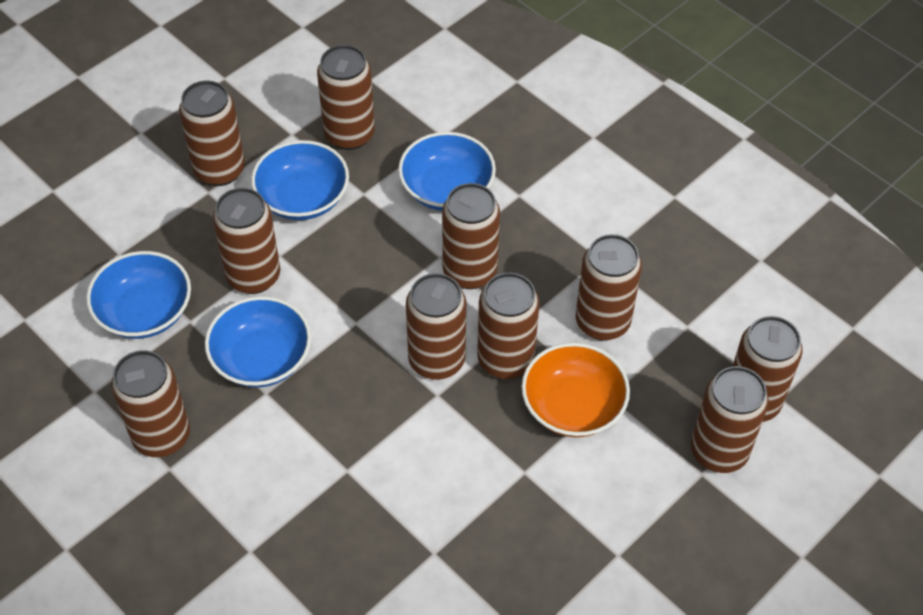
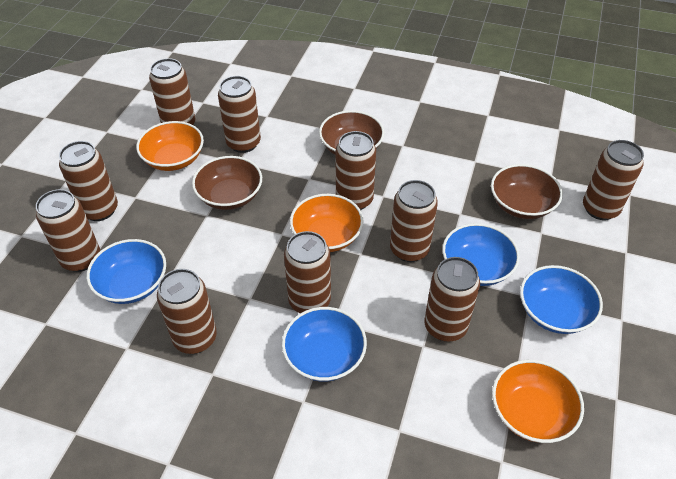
brown bowl: 0 -> 3
orange bowl: 1 -> 3

